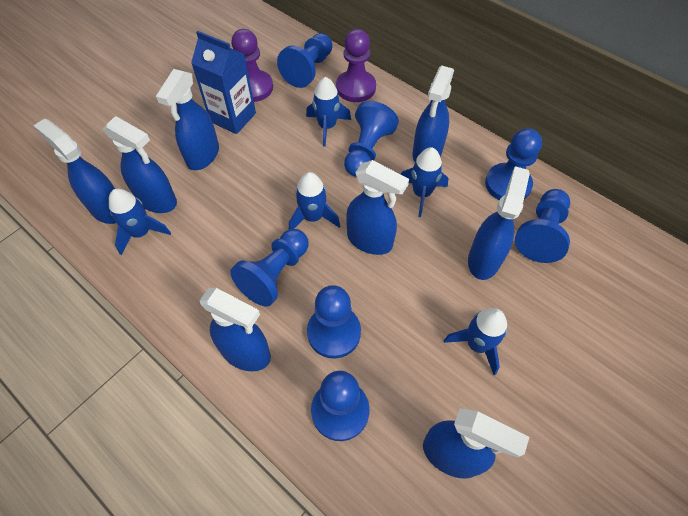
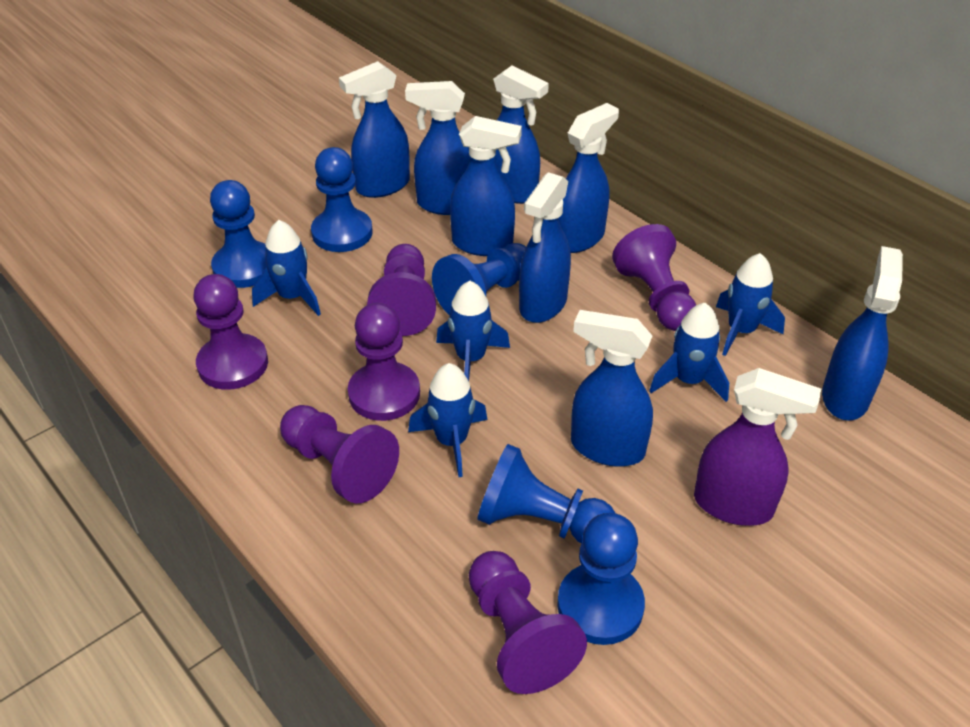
blue carton: 1 -> 0
blue pawn: 7 -> 5
purple pawn: 2 -> 6
purple spray bottle: 0 -> 1

